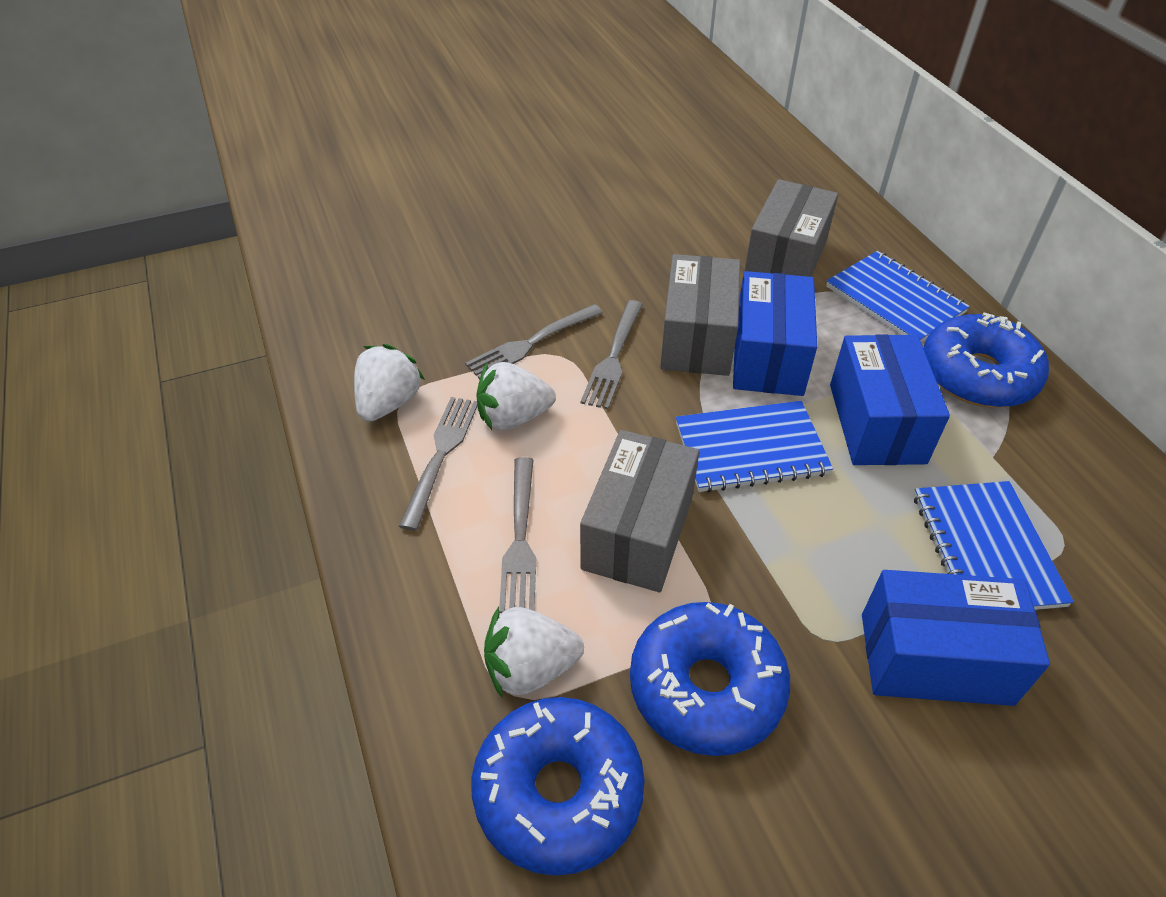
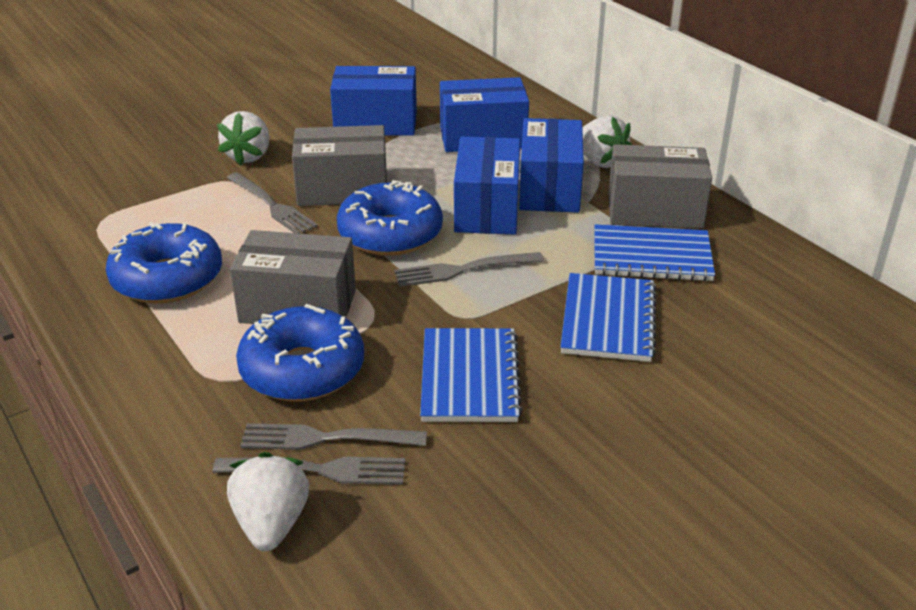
blue box: 3 -> 4

